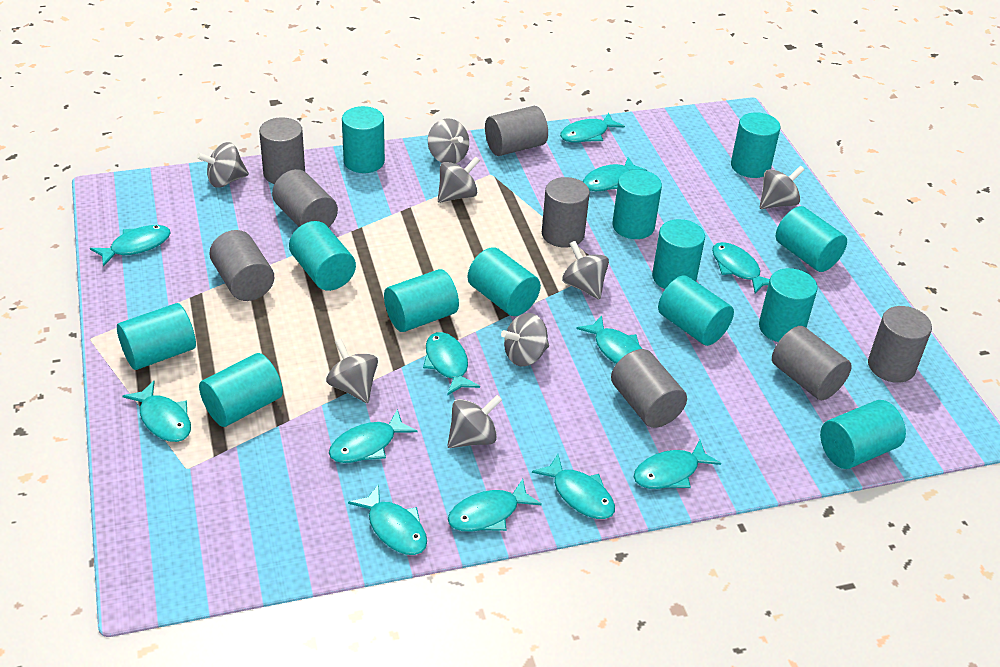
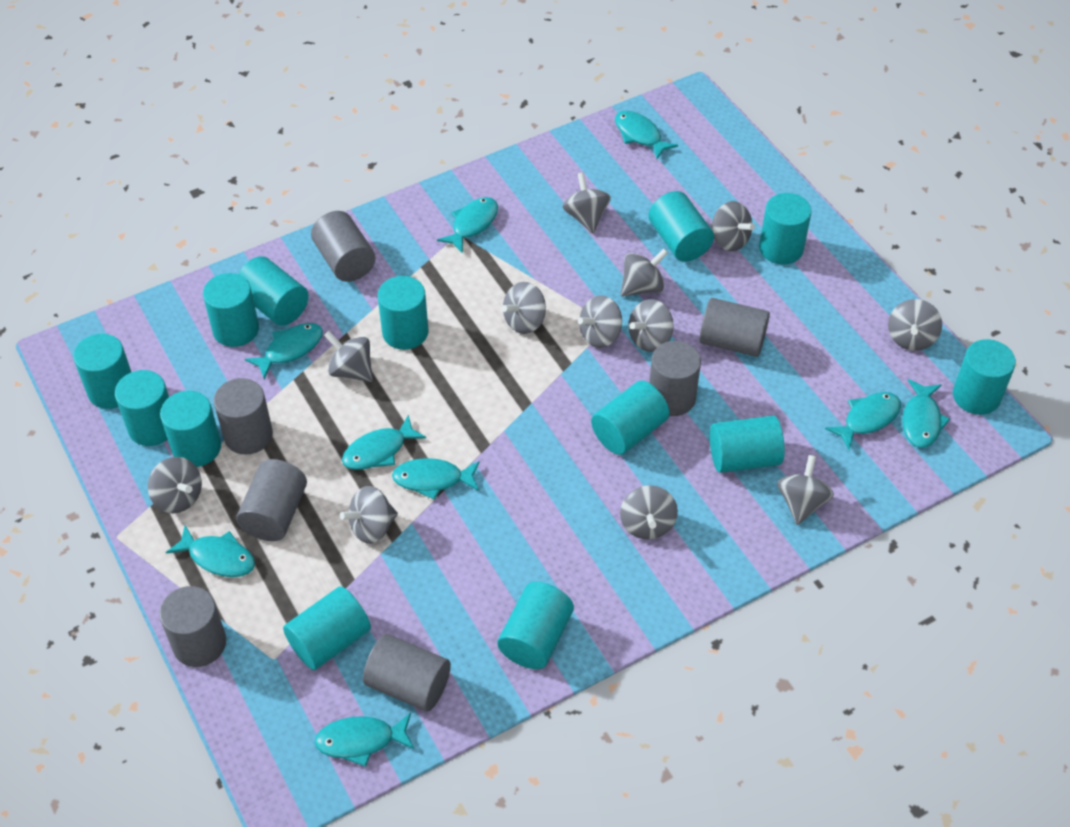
grey cylinder: 8 -> 7
grey spinning top: 8 -> 12
turquoise fish: 12 -> 9

